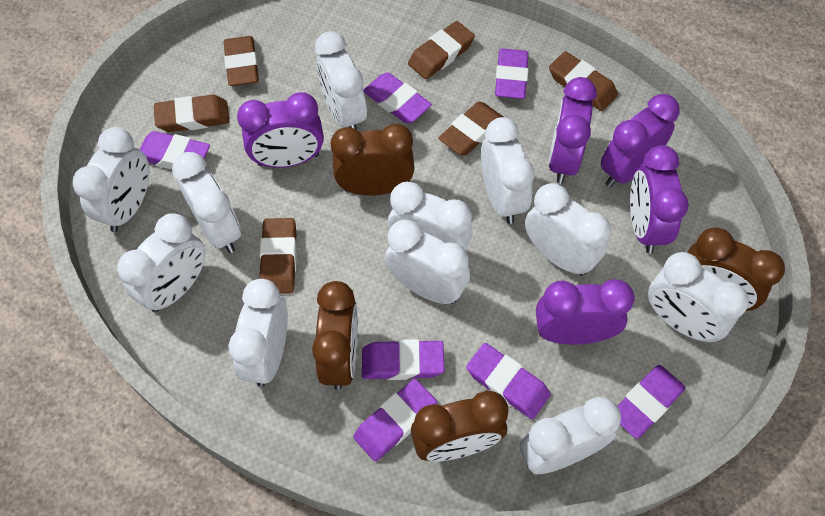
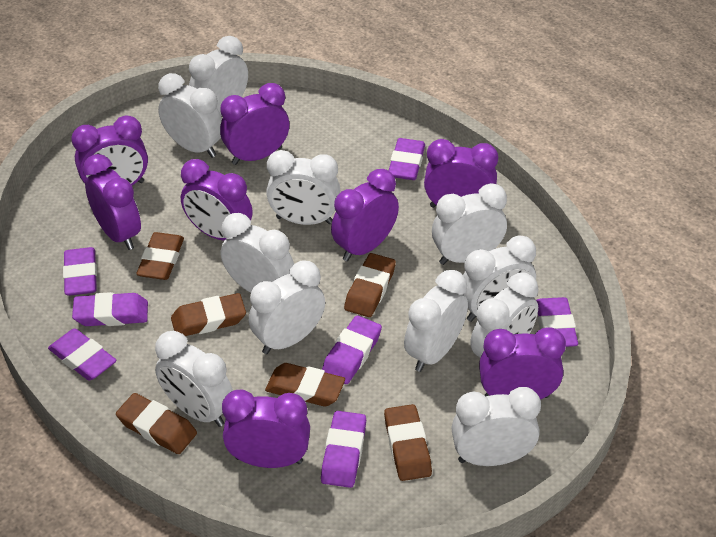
brown clock: 4 -> 0
purple clock: 5 -> 8

